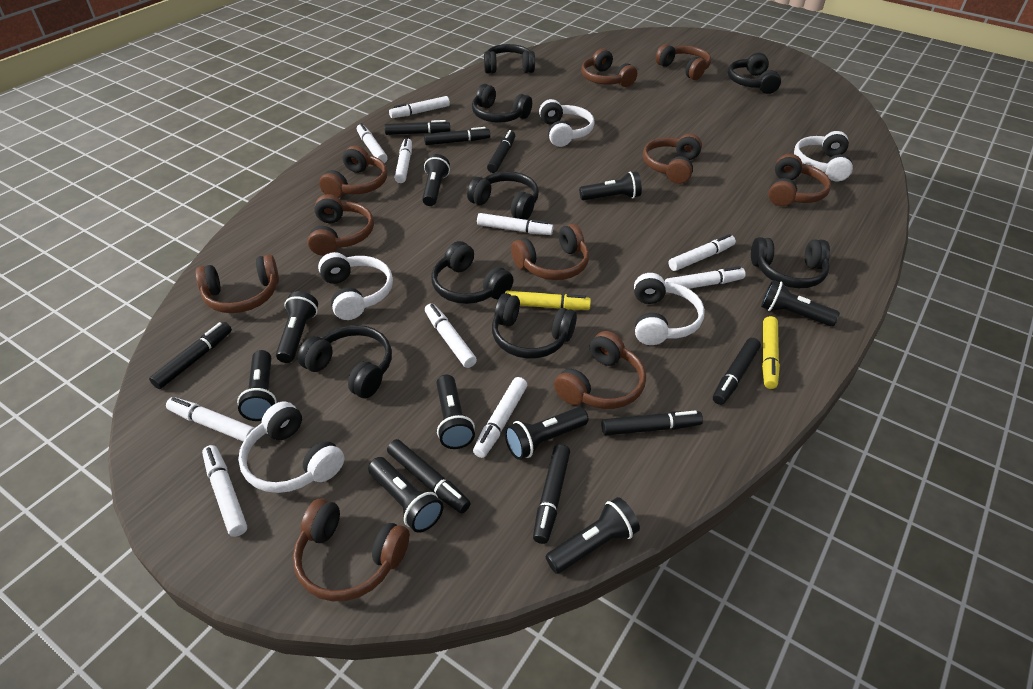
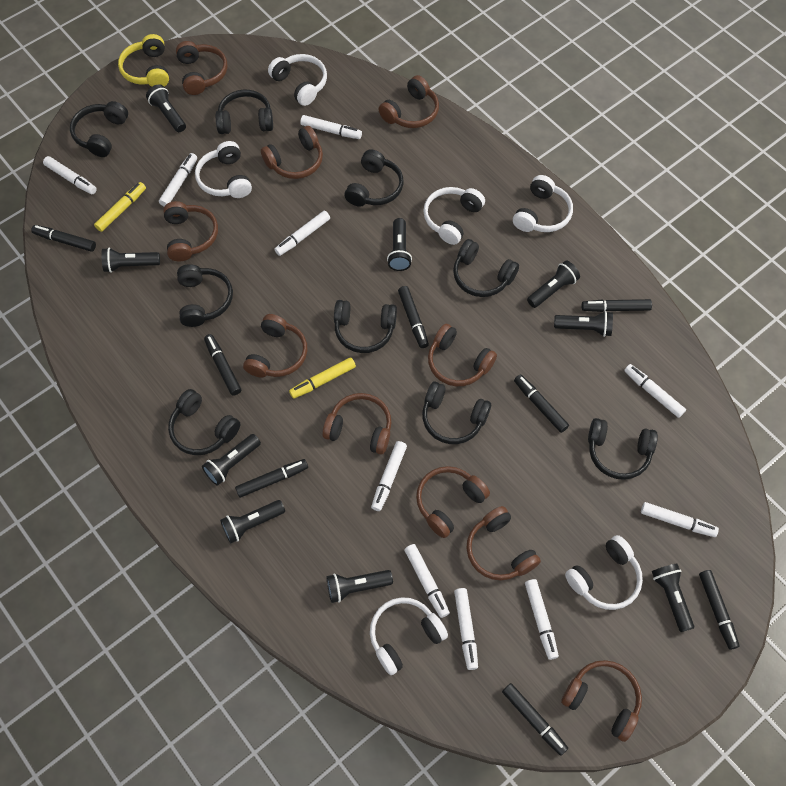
black headphones: 8 -> 9
white headphones: 5 -> 6
yellow headphones: 0 -> 1

